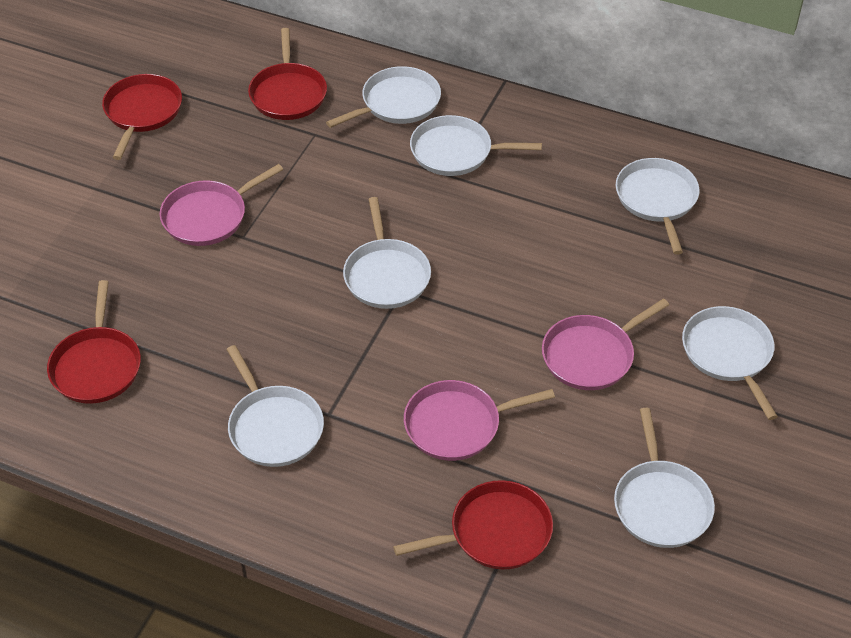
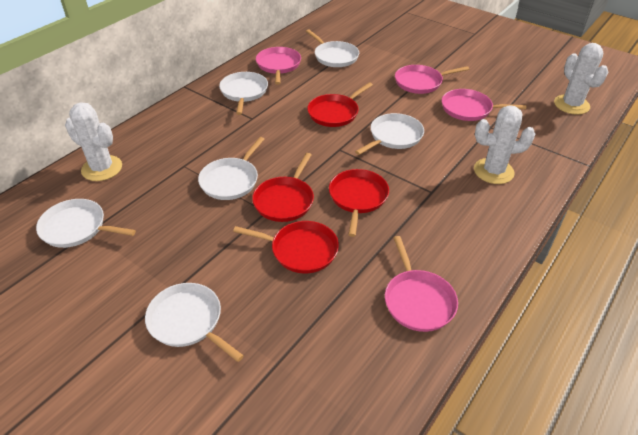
pink pan: 3 -> 4
white cactus: 0 -> 3
white pan: 7 -> 6

